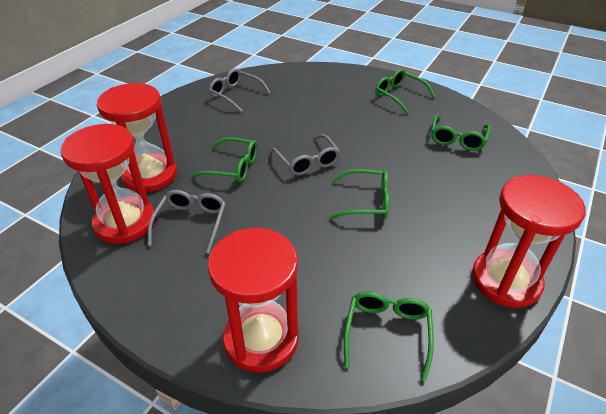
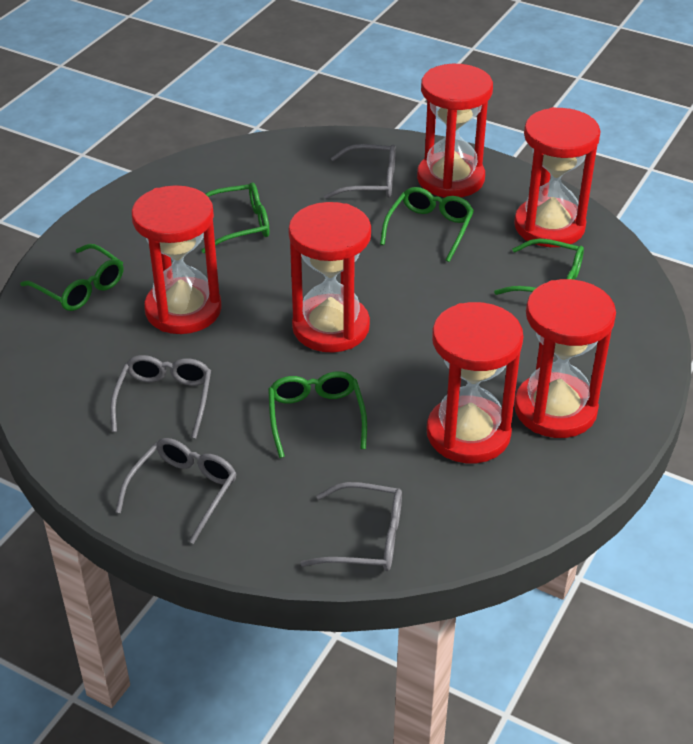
grey glasses: 3 -> 4
red hourglass: 4 -> 6

